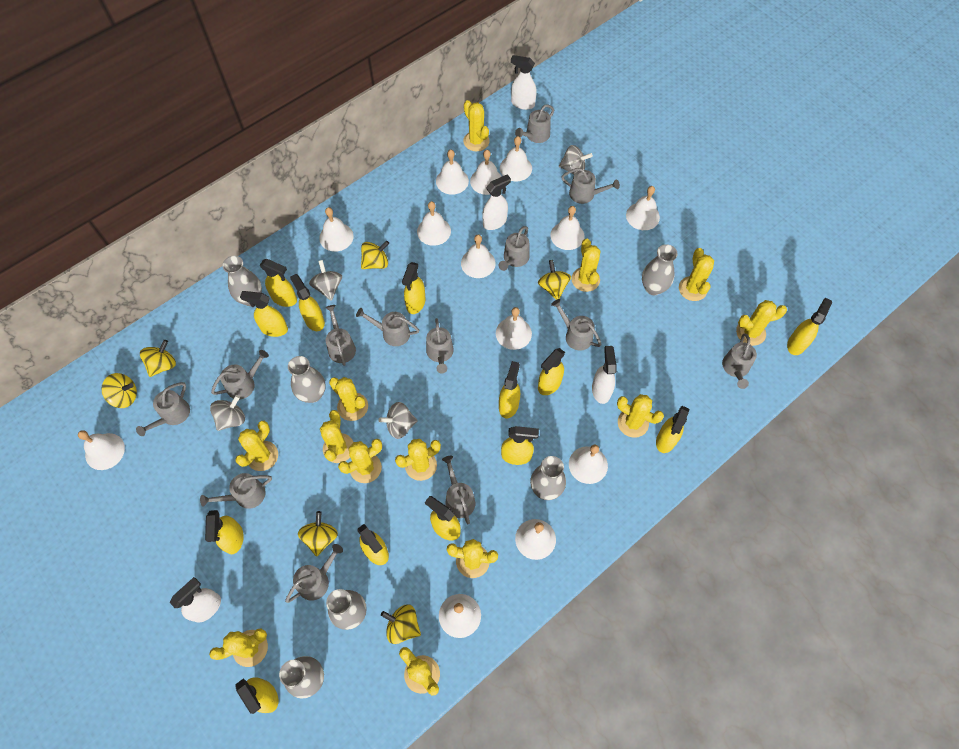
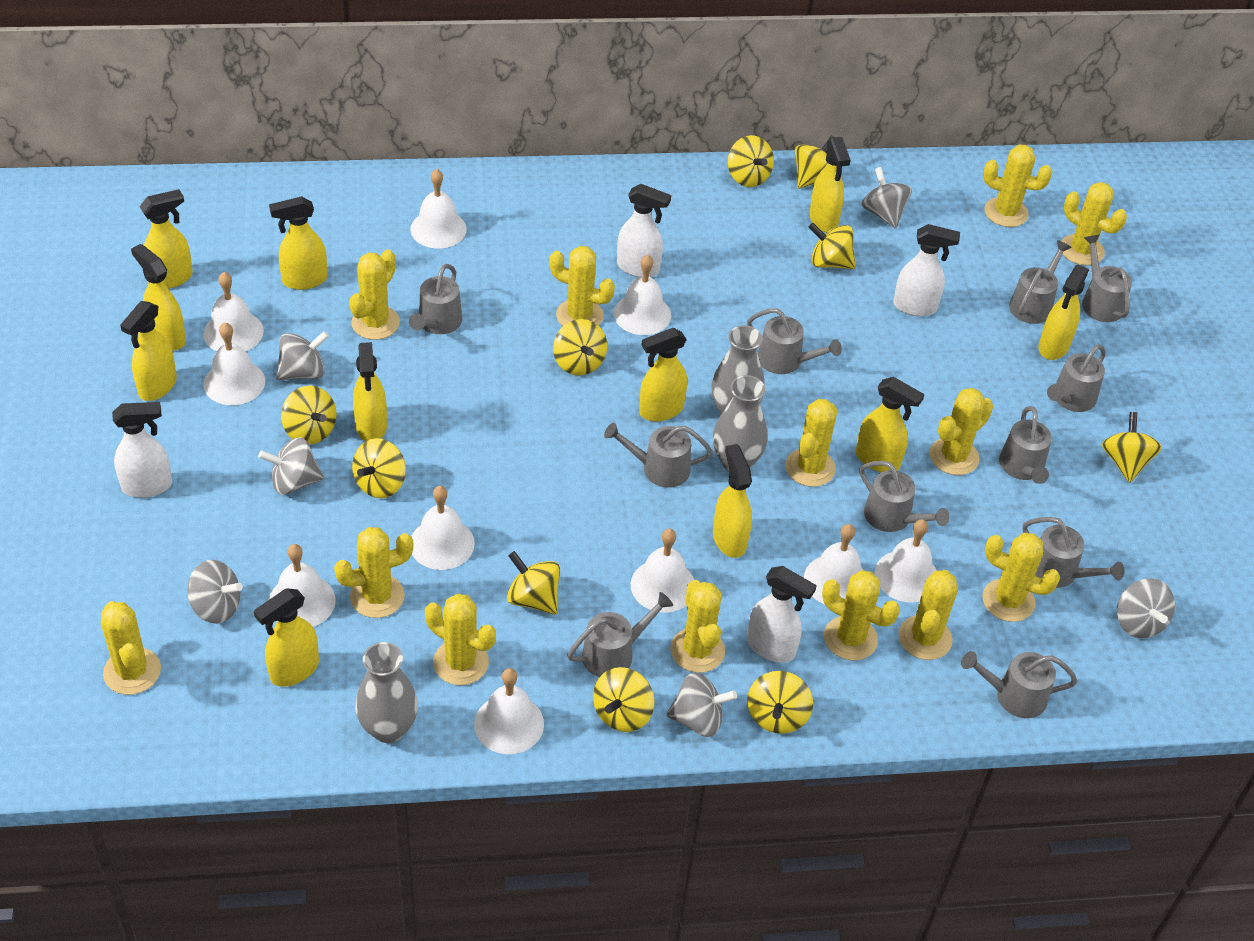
grey spinning top: 4 -> 6
grey vase: 6 -> 3
grey watering can: 13 -> 11
white bell: 13 -> 10
yellow spinning top: 6 -> 10
yellow spray bottle: 13 -> 11

